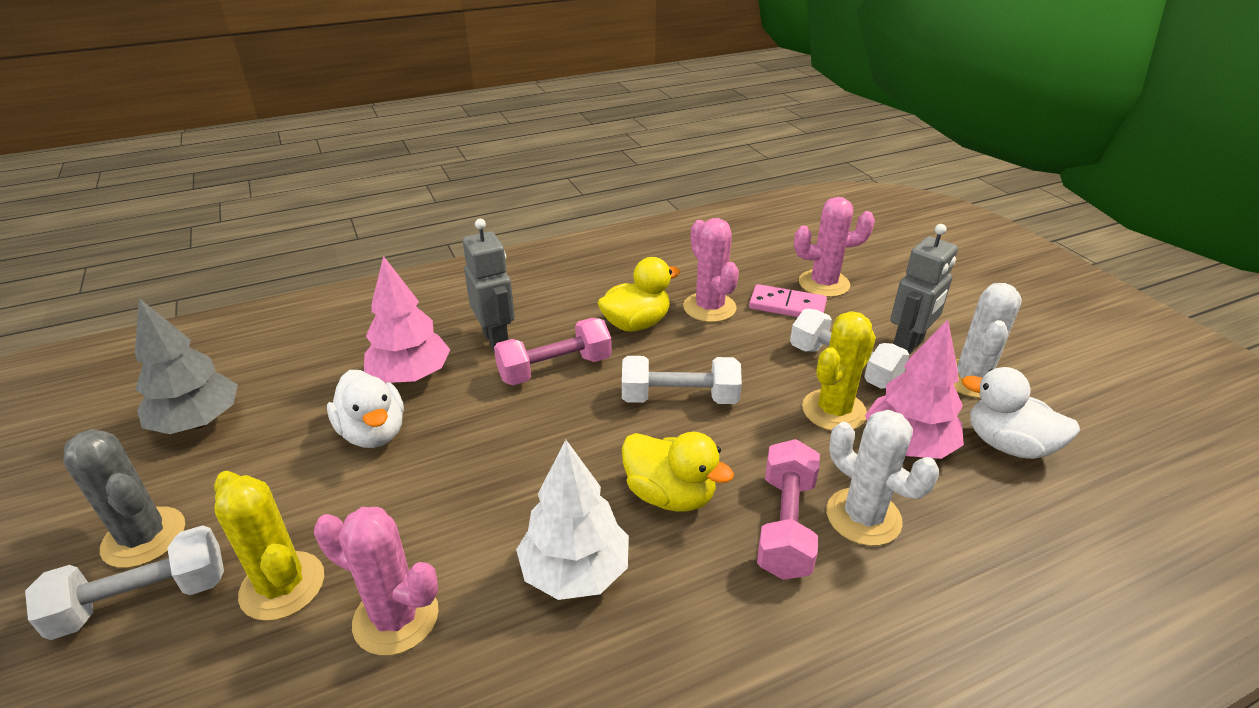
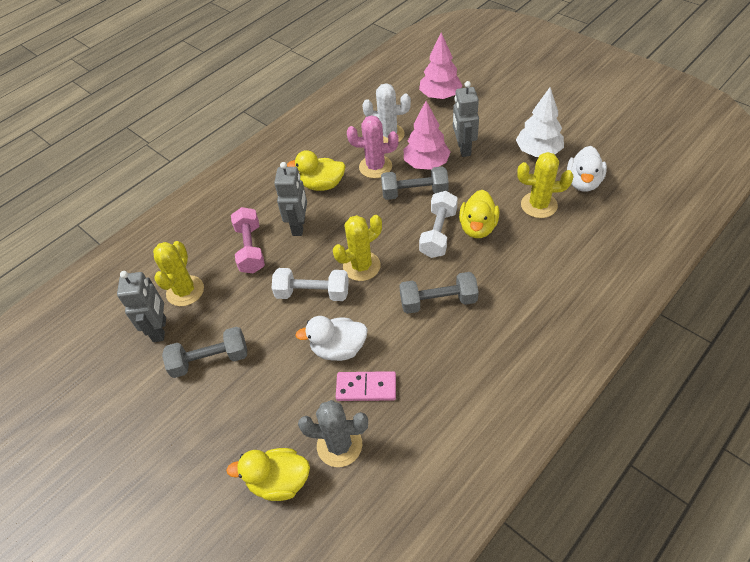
grey dumbbell: 0 -> 3
grey robot: 2 -> 3
grey tree: 1 -> 0
pink cactus: 3 -> 1
pink dumbbell: 2 -> 1
white cactus: 2 -> 1
white dumbbell: 3 -> 2
yellow cactus: 2 -> 3
yellow duck: 2 -> 3

